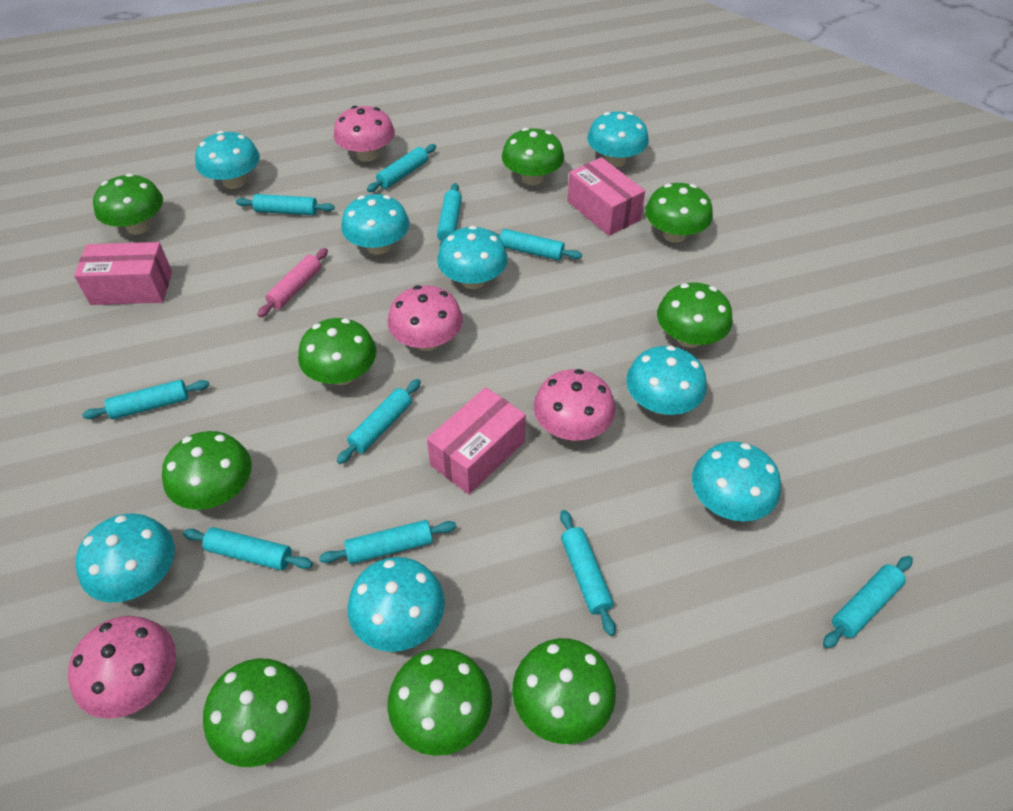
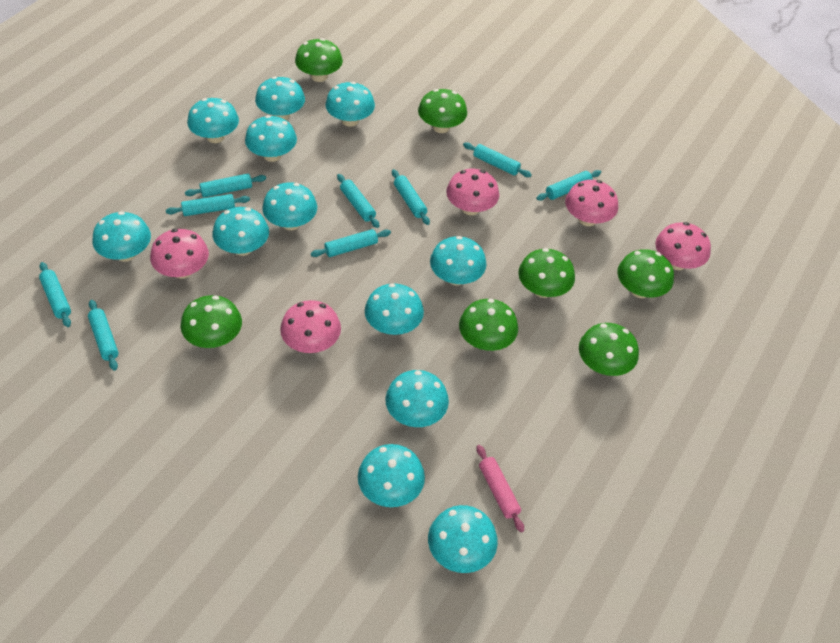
green mushroom: 9 -> 7
pink box: 3 -> 0
pink mushroom: 4 -> 5
turquoise mushroom: 8 -> 12
turquoise rolling pin: 10 -> 9

